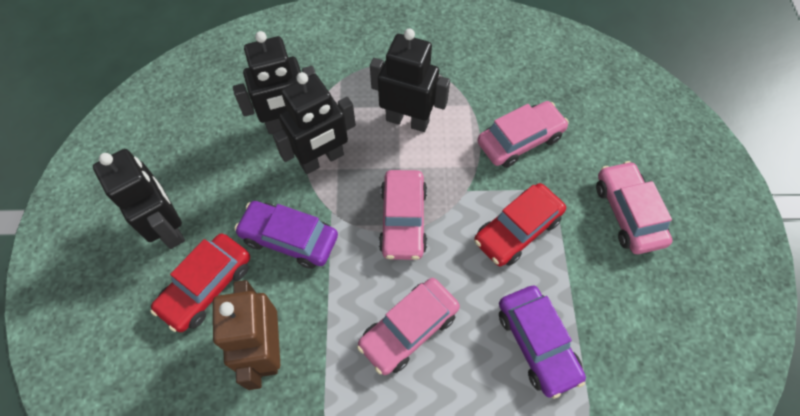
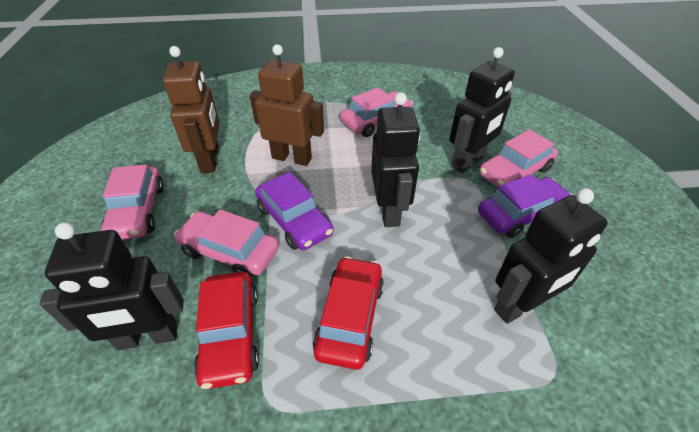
brown robot: 1 -> 2

